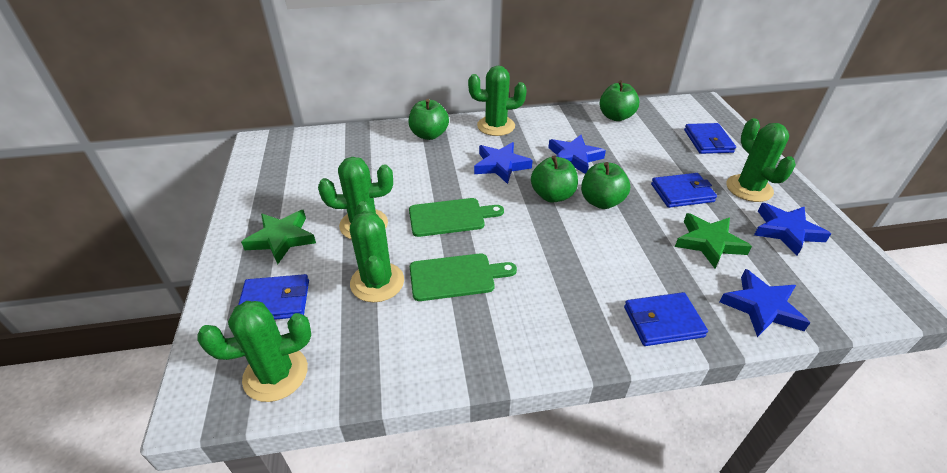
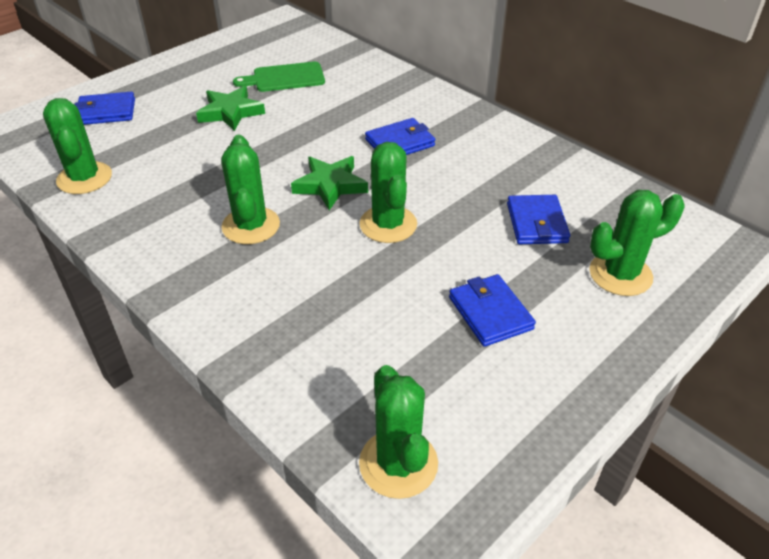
blue star: 4 -> 0
green apple: 4 -> 0
green cutting board: 2 -> 1

